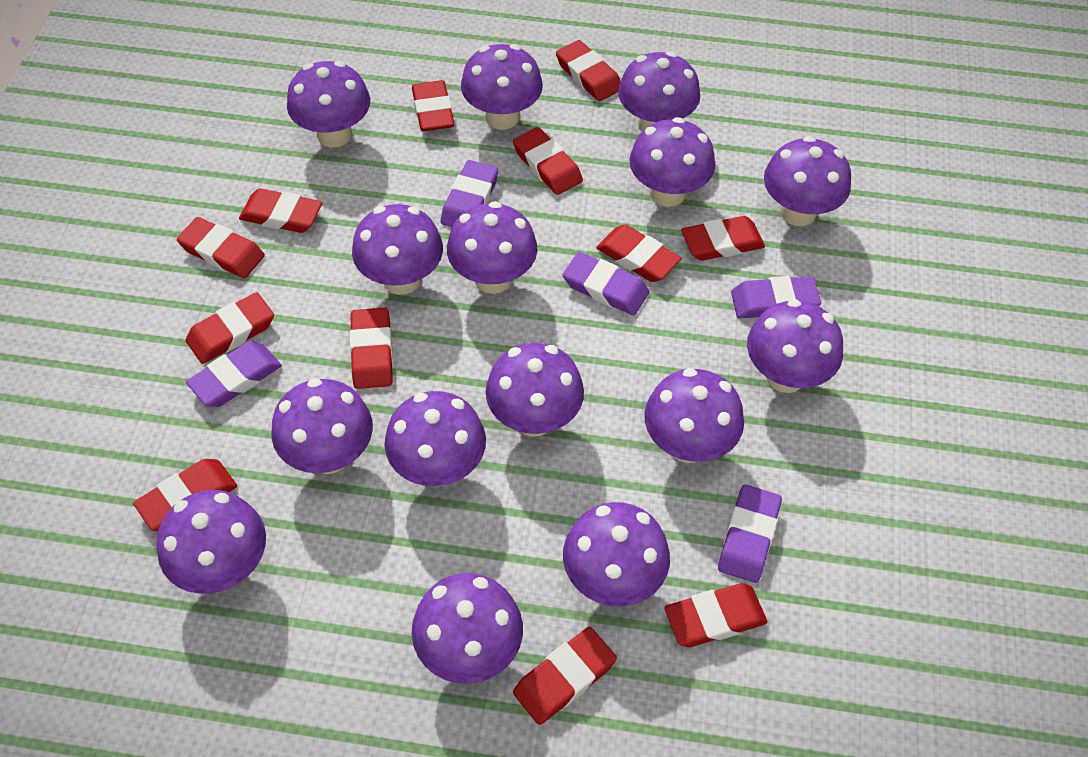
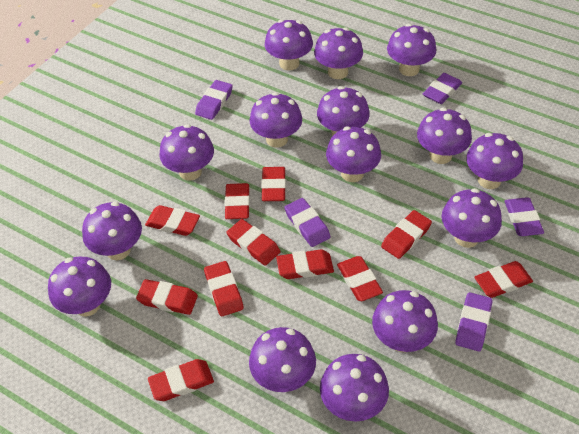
red eraser: 12 -> 11

